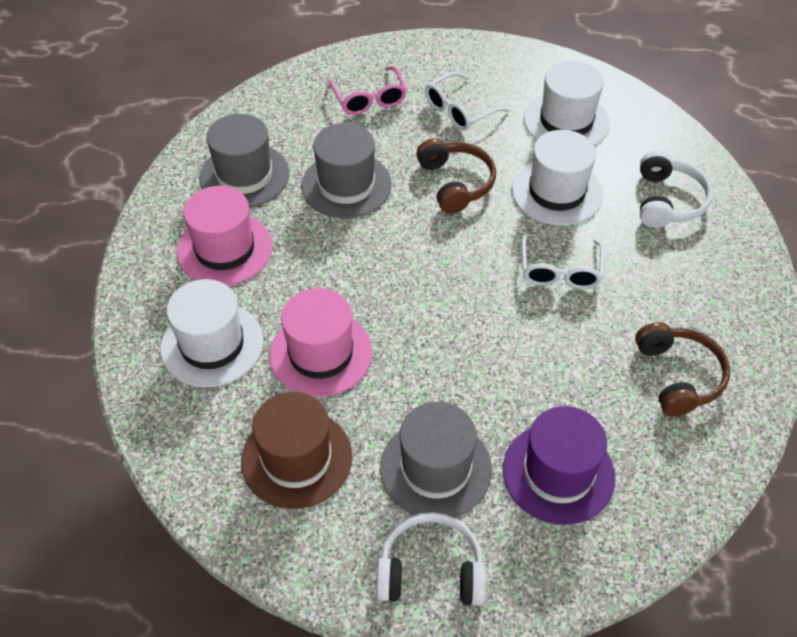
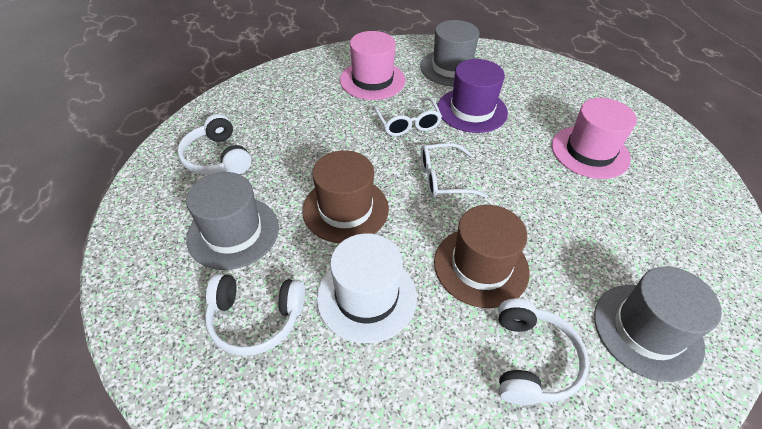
brown hat: 1 -> 2
brown headphones: 2 -> 0
pink glasses: 1 -> 0
white hat: 3 -> 1
white headphones: 2 -> 3

